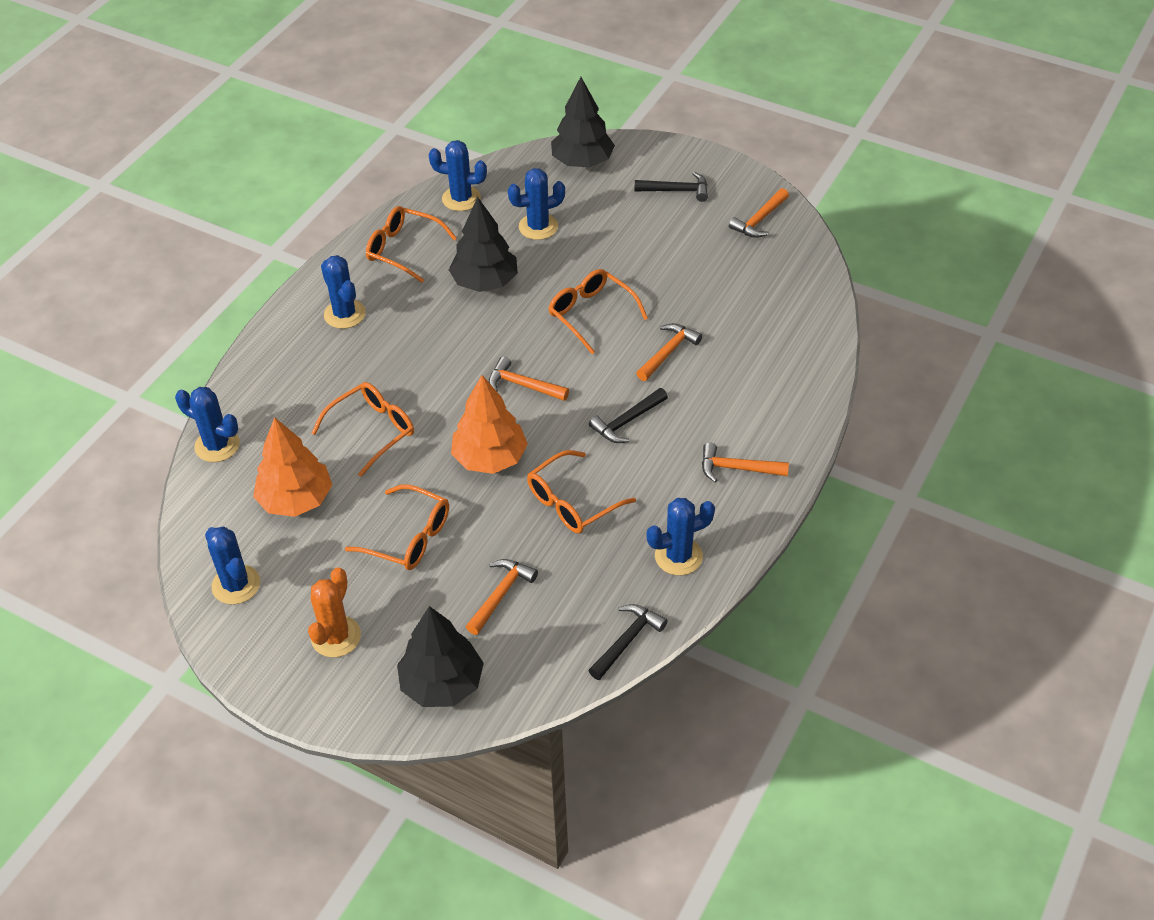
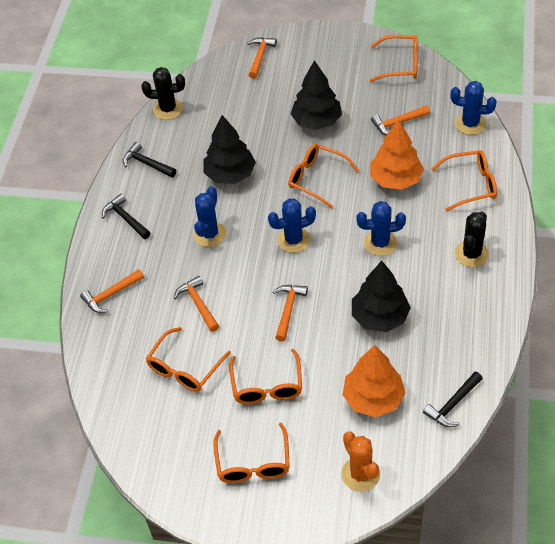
black cactus: 0 -> 2
blue cactus: 6 -> 4
orange glasses: 5 -> 6

